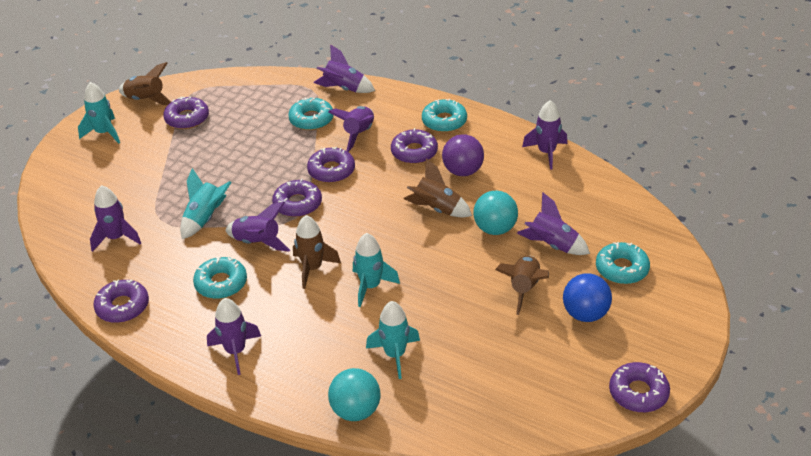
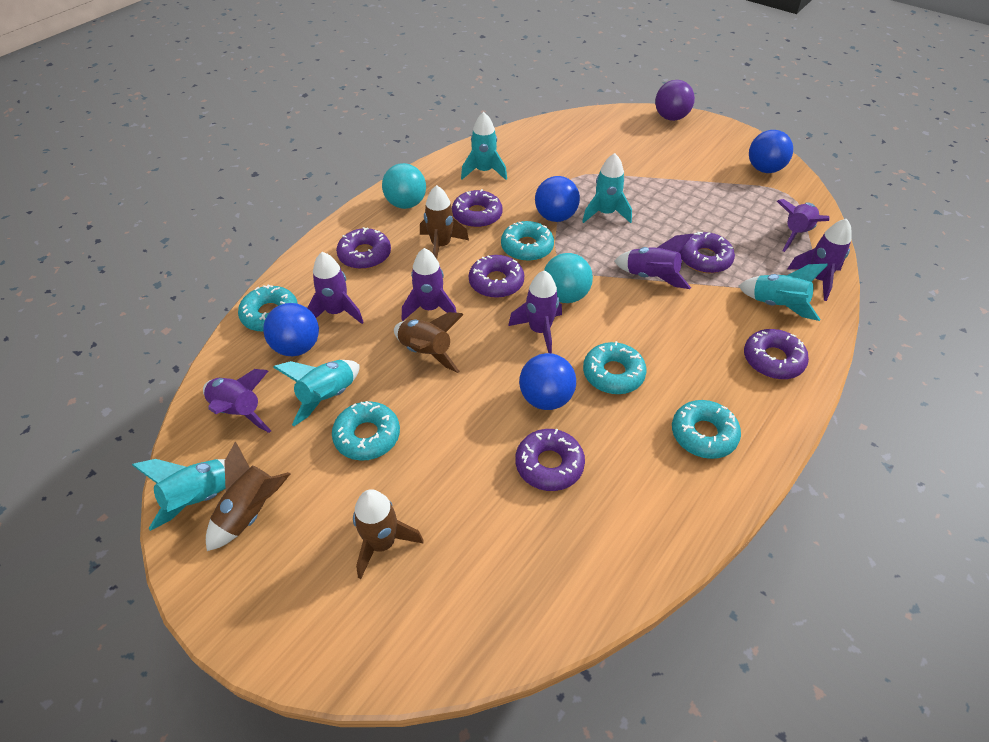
blue ball: 1 -> 4
turquoise donut: 4 -> 5
turquoise rocket: 4 -> 5

